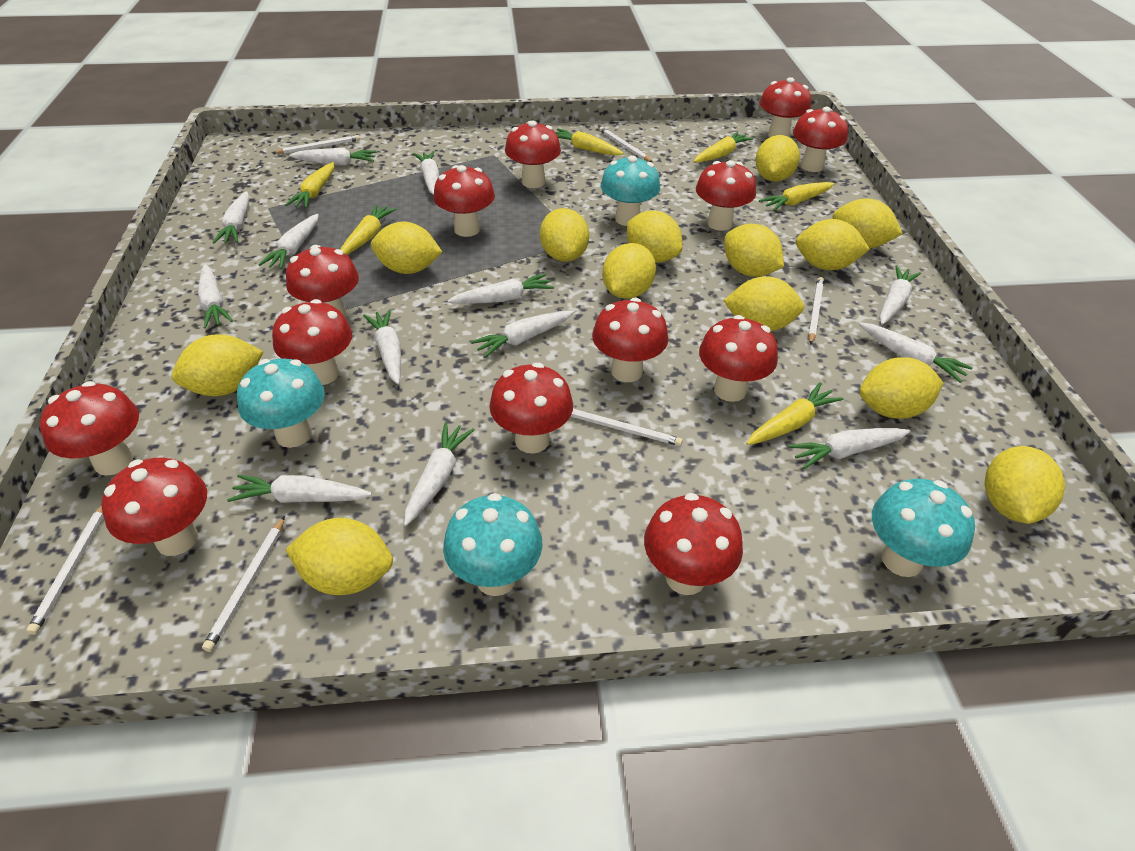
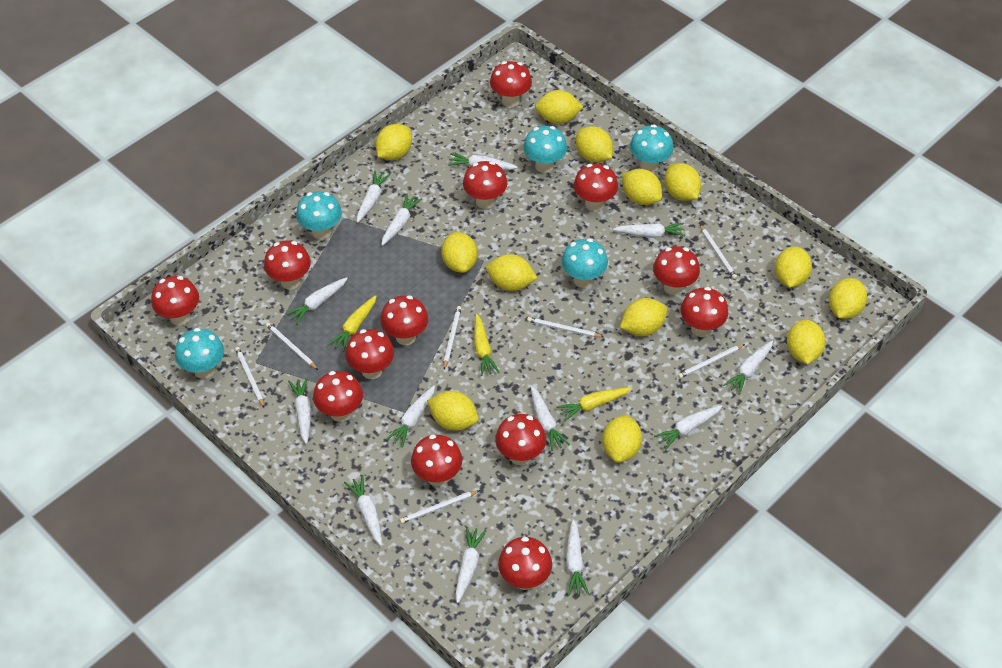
turquoise mushroom: 4 -> 5
white pencil: 6 -> 7
yellow carrot: 6 -> 3

